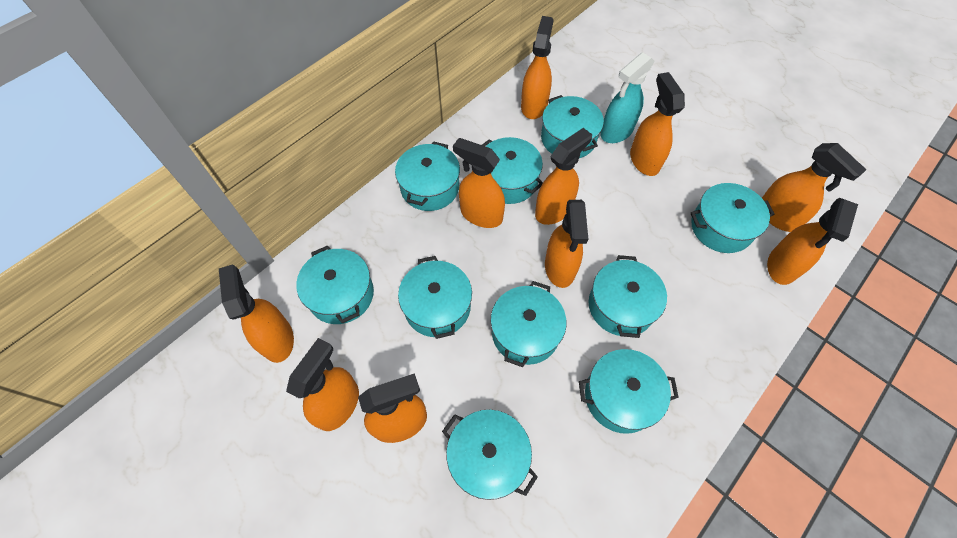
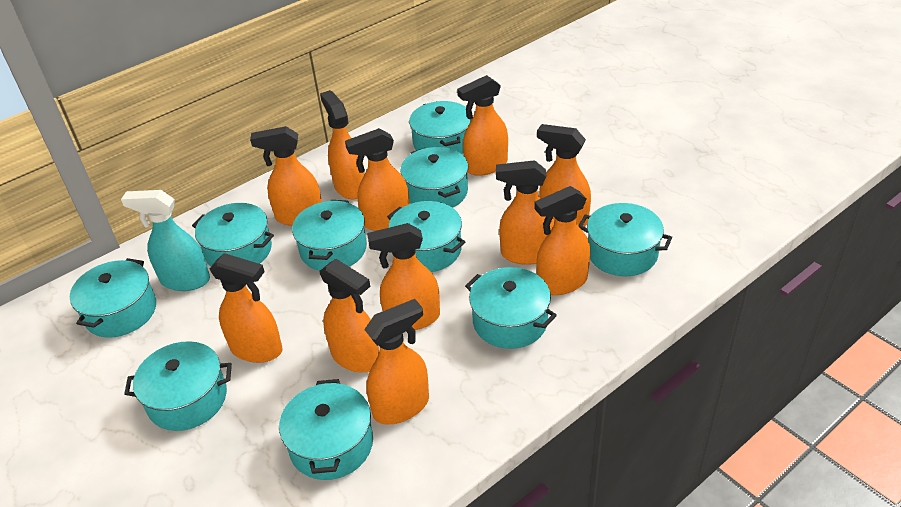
orange spray bottle: 10 -> 11

